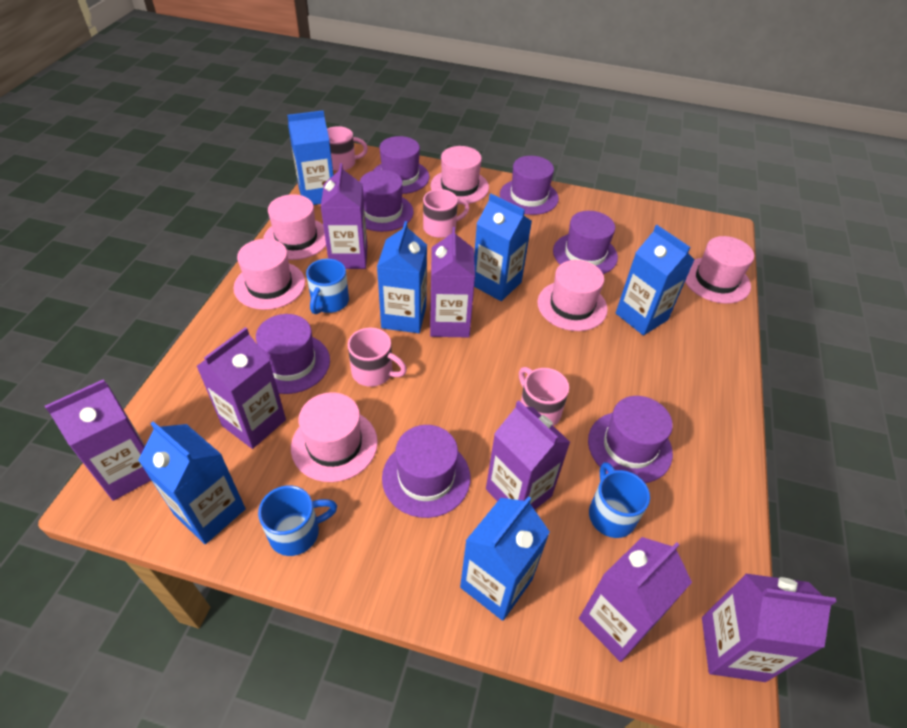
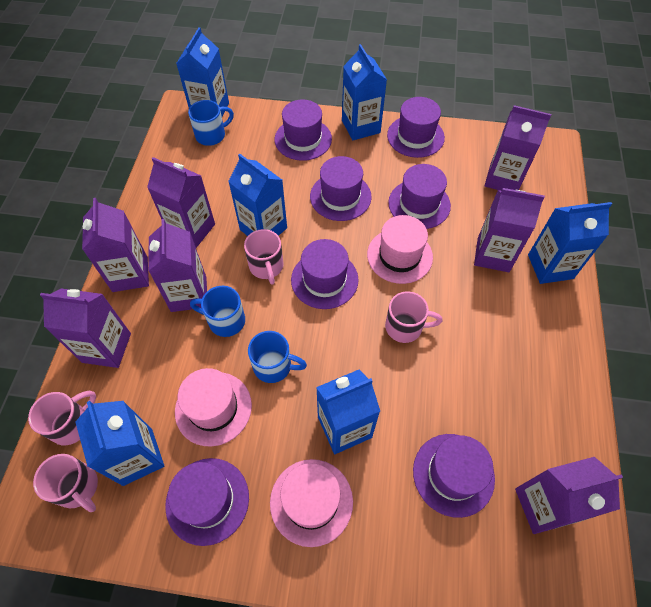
pink hat: 6 -> 3

